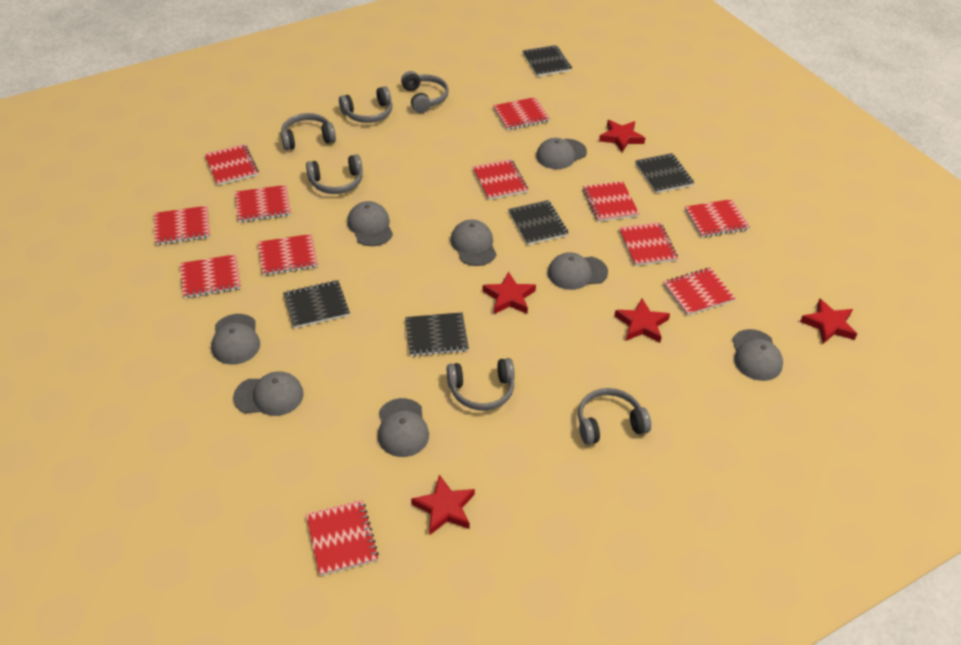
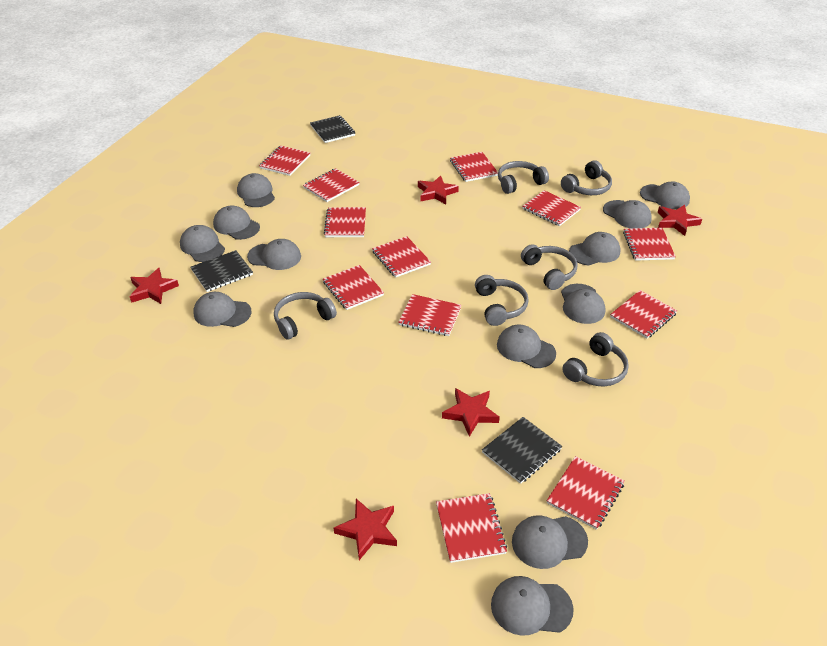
black notebook: 5 -> 3
grey cap: 8 -> 12

